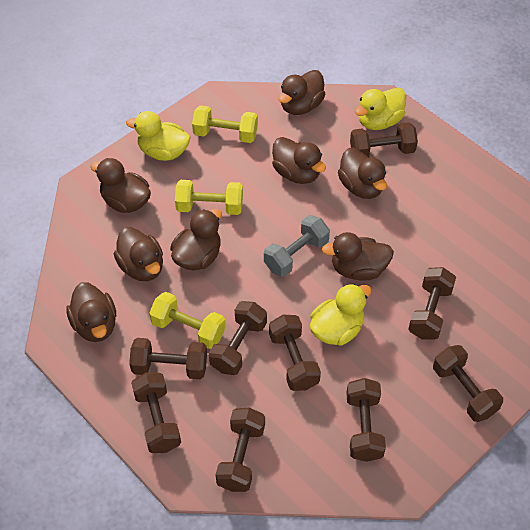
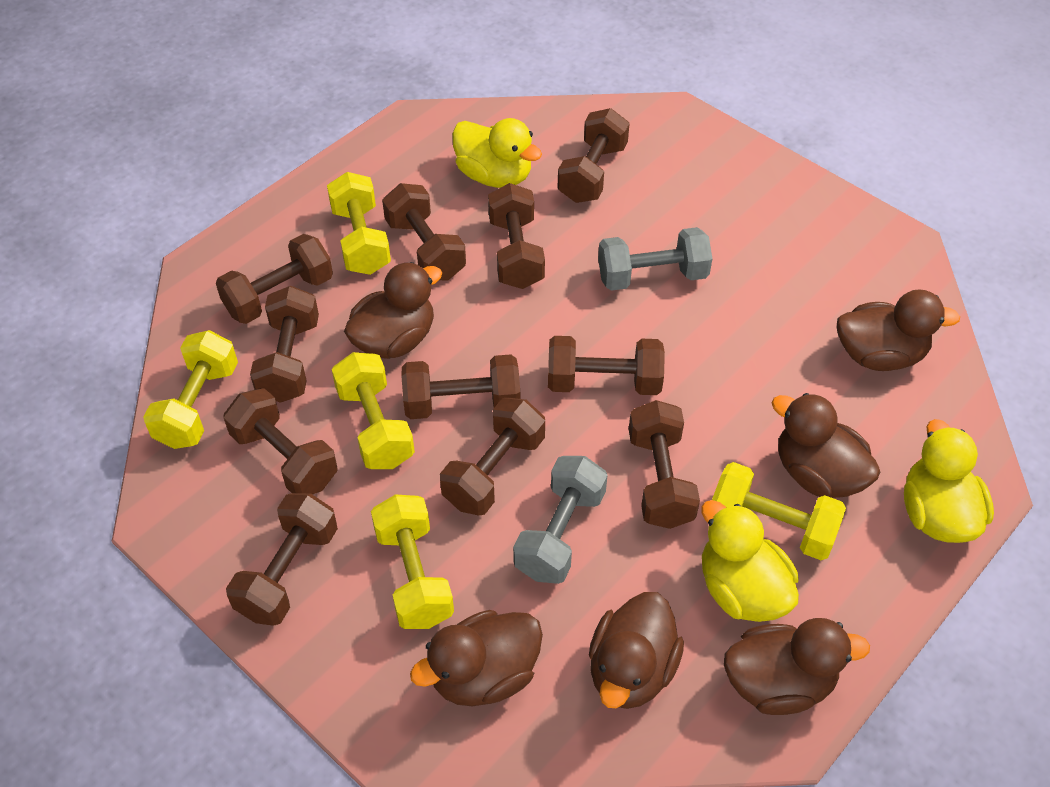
brown duck: 8 -> 6
brown dumbbell: 9 -> 11
grey dumbbell: 1 -> 2
yellow dumbbell: 3 -> 5

